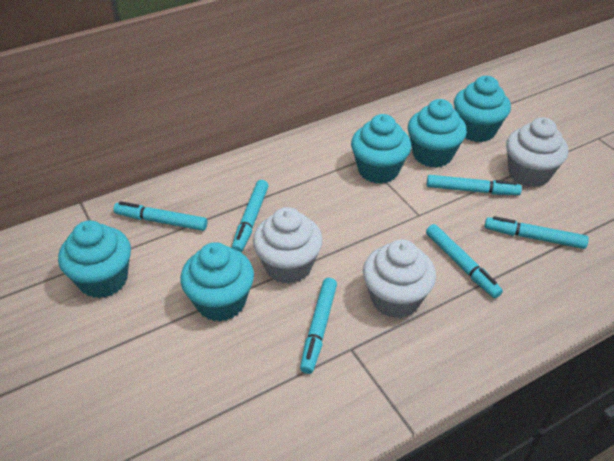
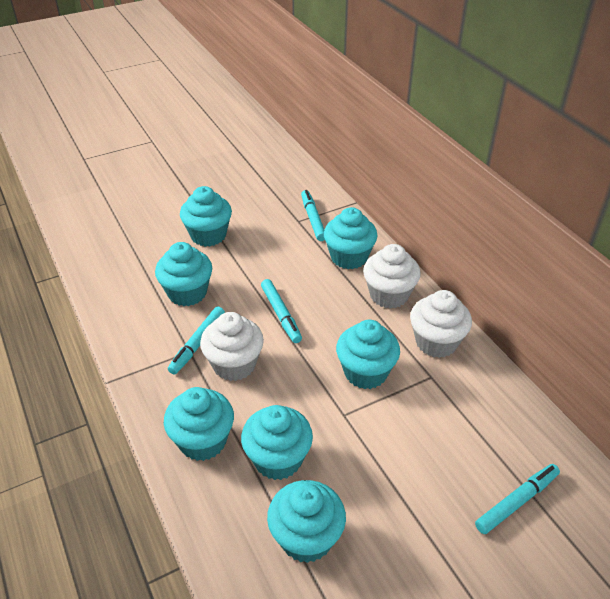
turquoise cupcake: 5 -> 7
turquoise marker: 6 -> 4

